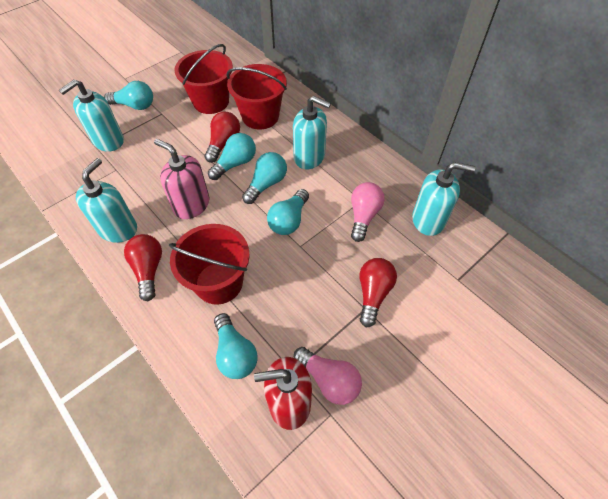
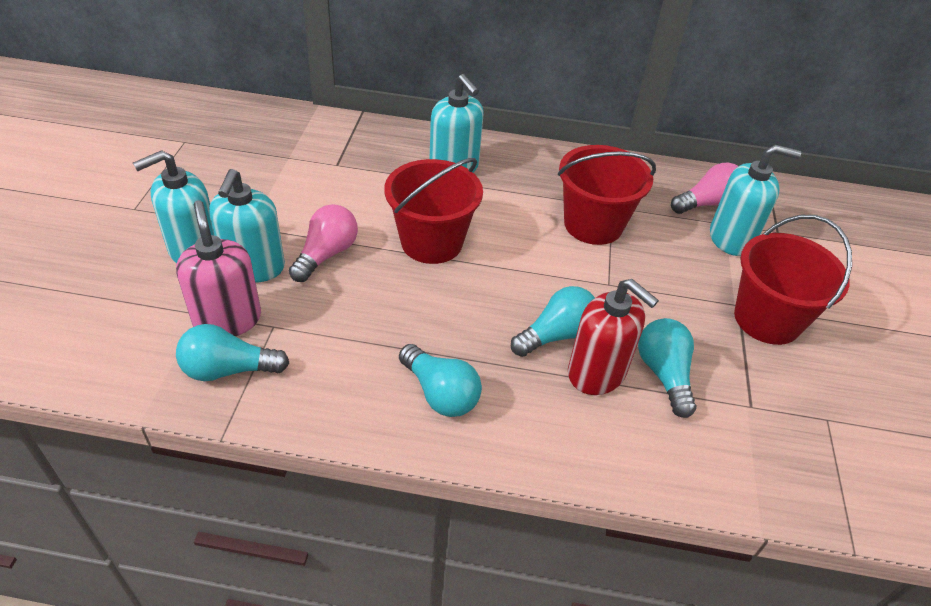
red light bulb: 3 -> 0
turquoise light bulb: 5 -> 4

